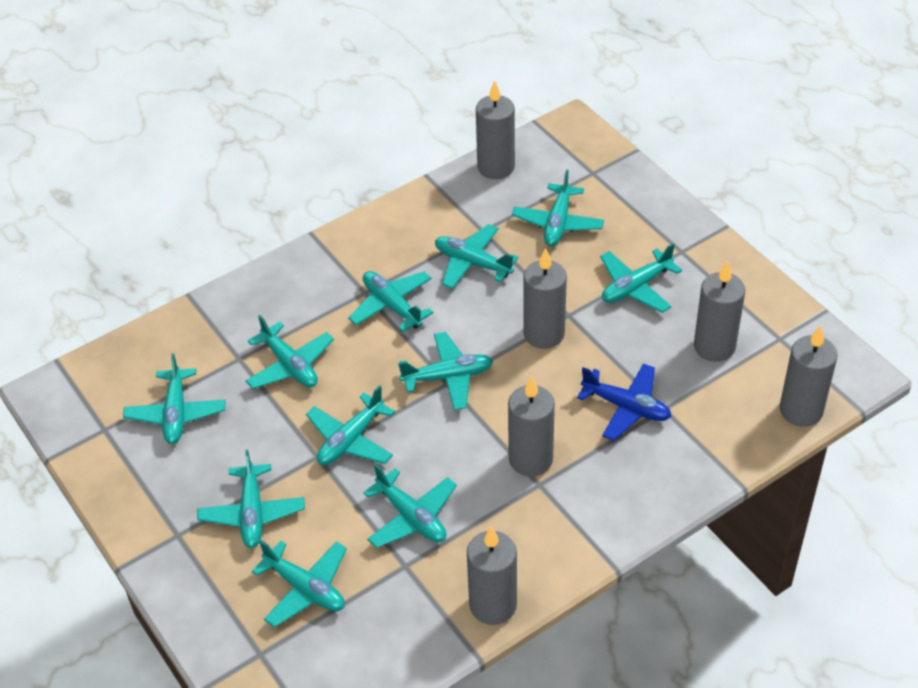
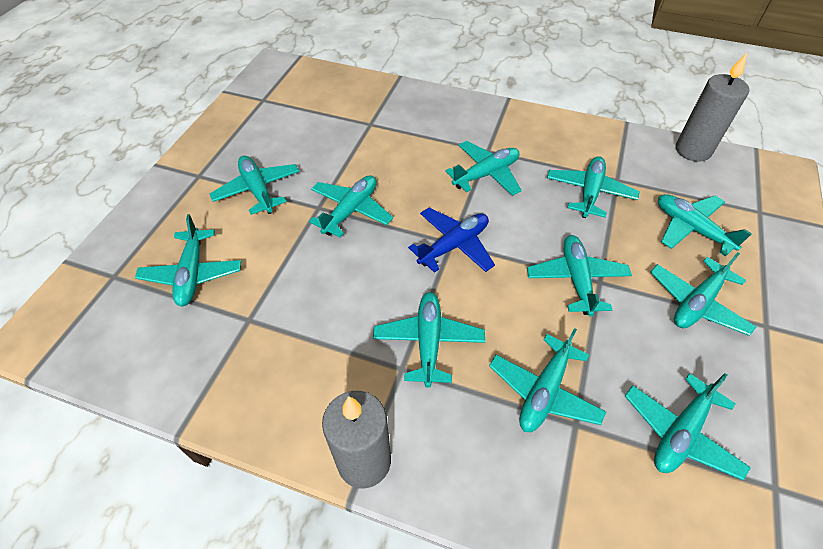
grey candle: 6 -> 2

